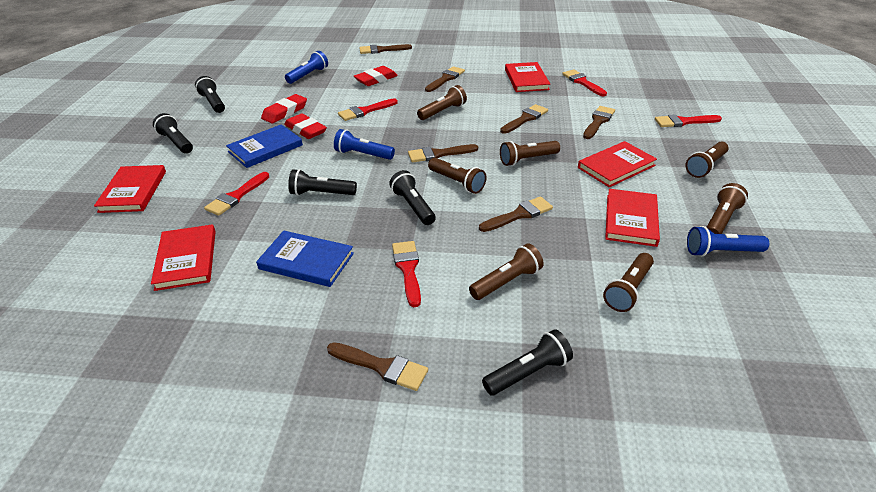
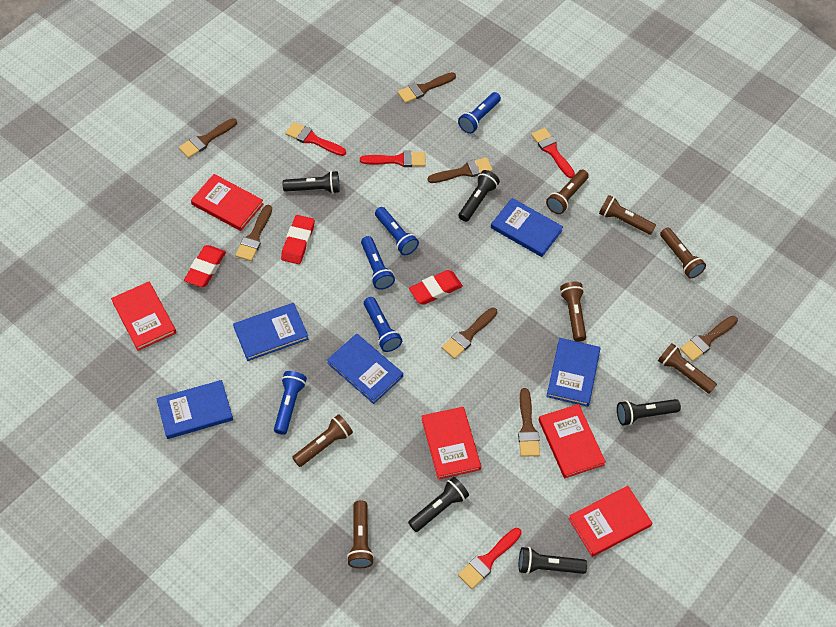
blue book: 2 -> 5
blue flashlight: 3 -> 5
red brush: 5 -> 4

